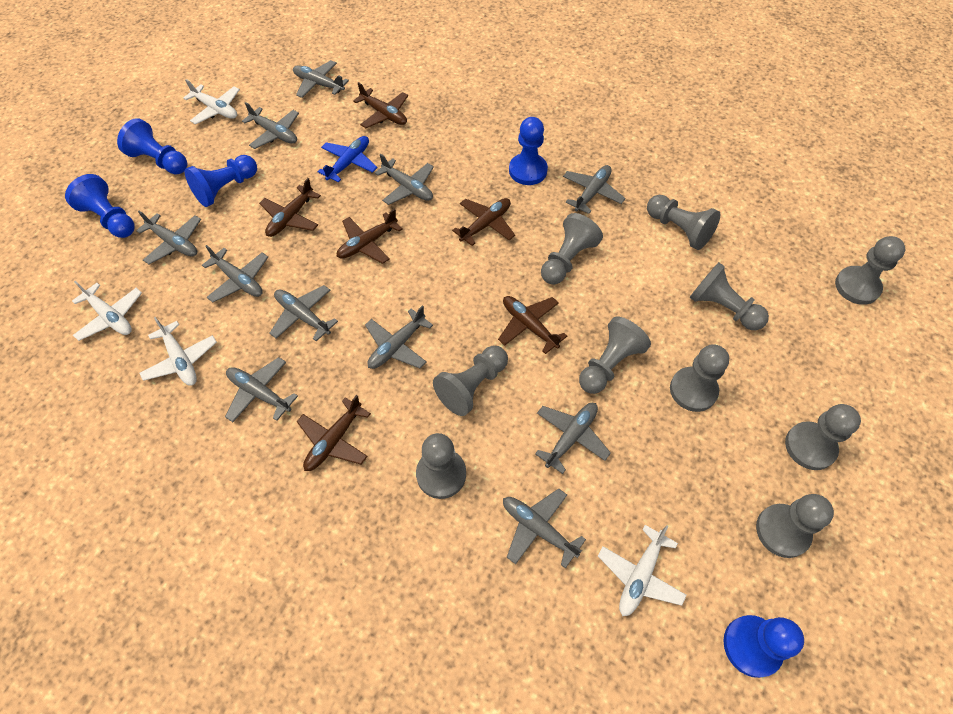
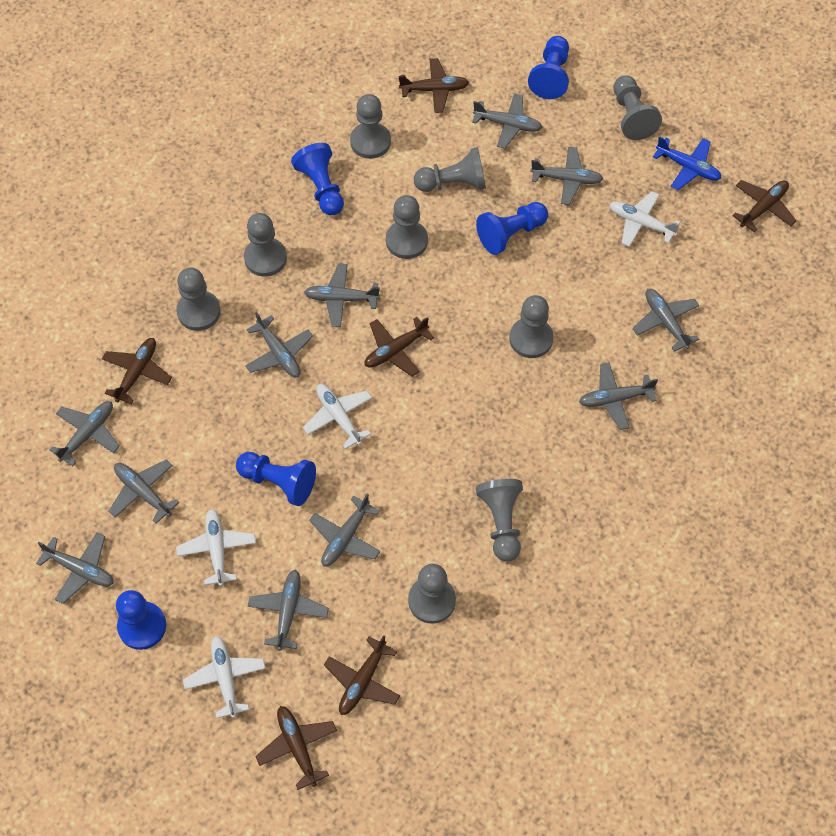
grey pawn: 10 -> 9

